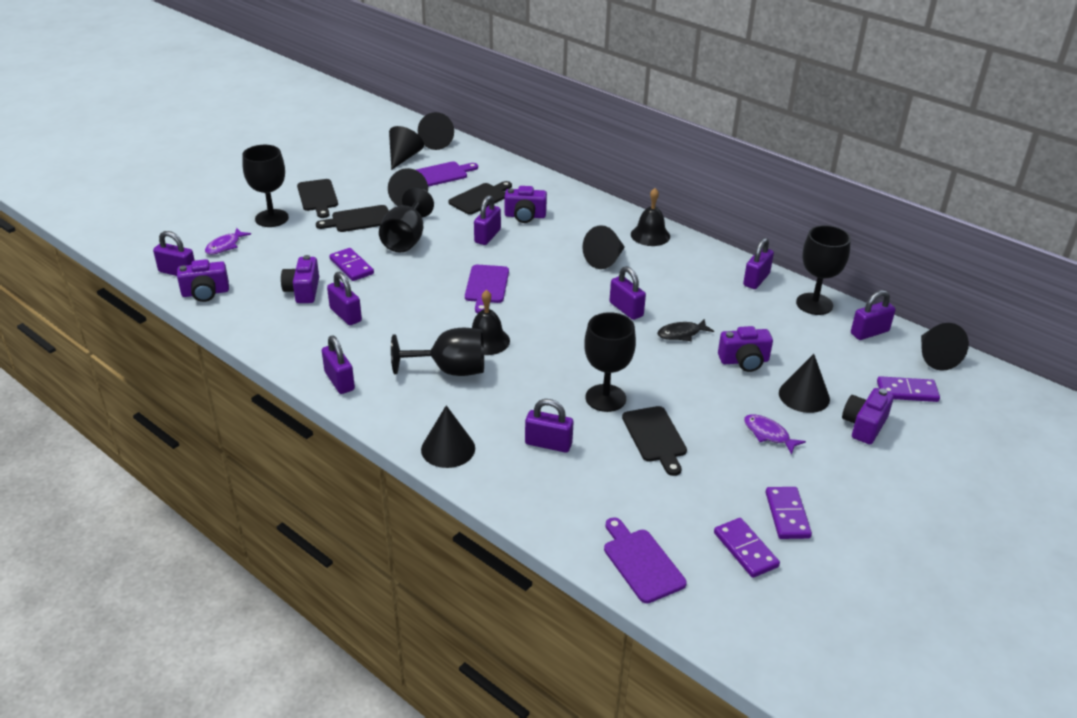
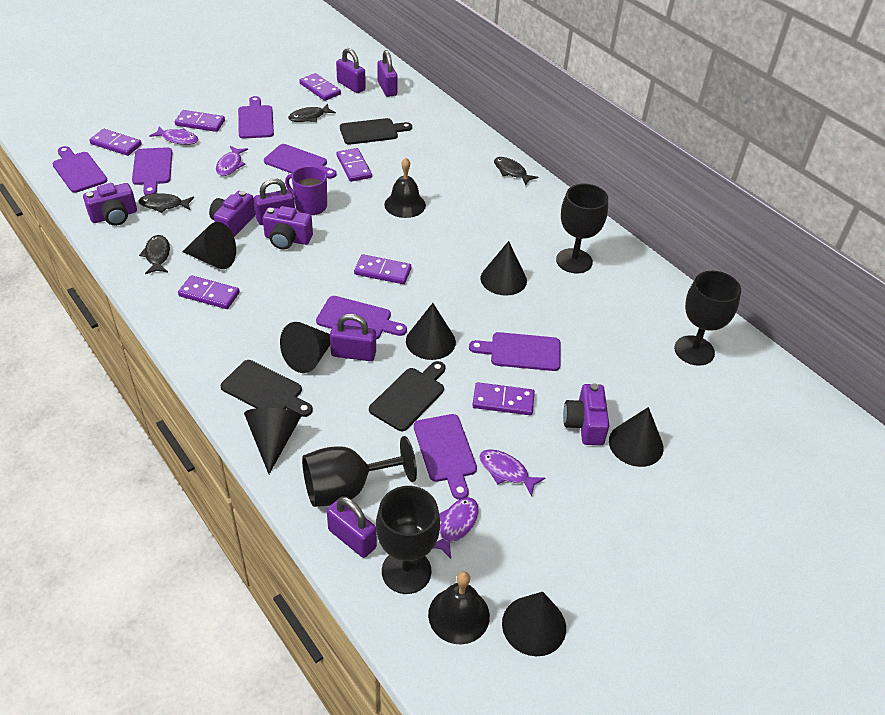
black cutting board: 4 -> 3
black fish: 1 -> 4
black goblet: 5 -> 4
purple camera: 5 -> 4
purple cutting board: 3 -> 7
purple domino: 4 -> 7
purple fish: 2 -> 4
purple mug: 0 -> 1
purple padlock: 8 -> 5

